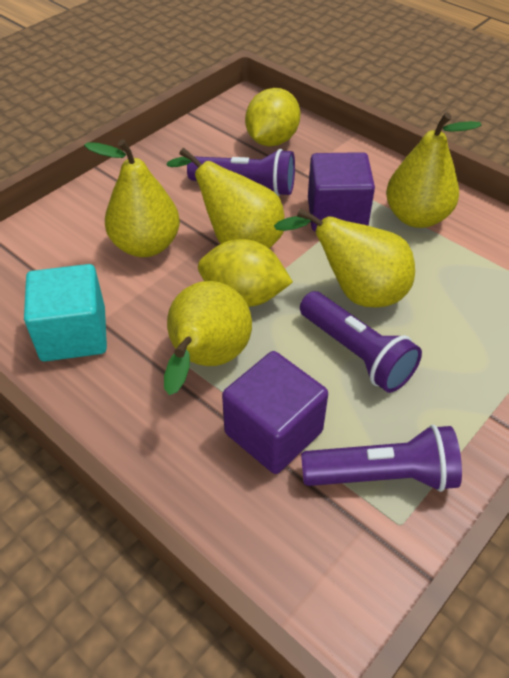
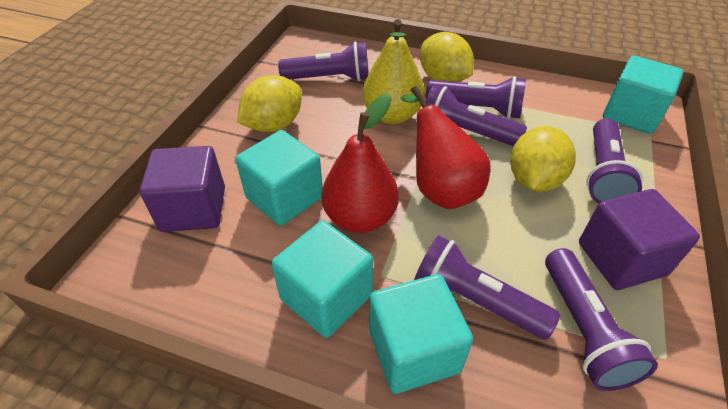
purple flashlight: 3 -> 6
red pear: 0 -> 2
turquoise cube: 1 -> 4
yellow lemon: 2 -> 3
yellow pear: 5 -> 1

